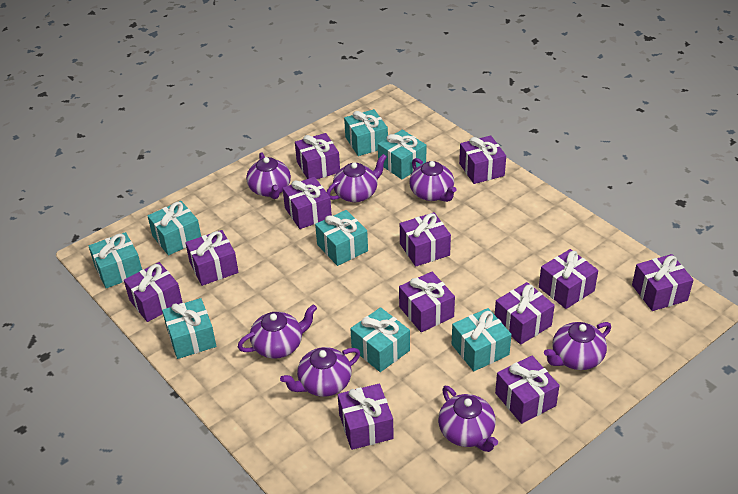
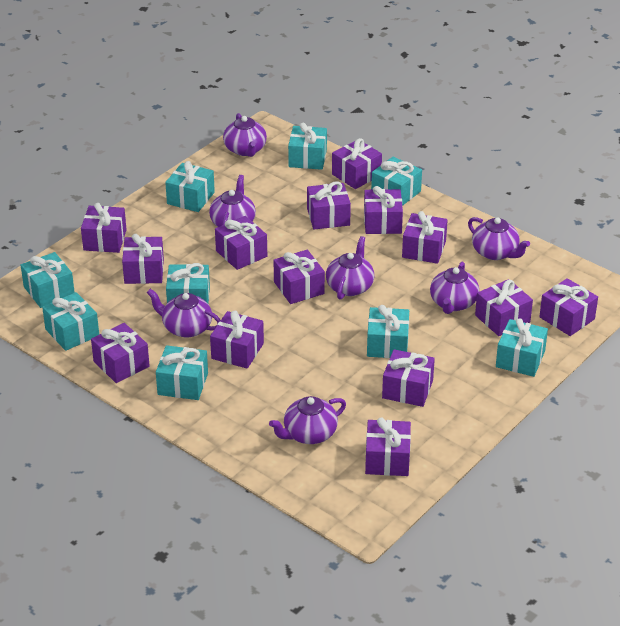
purple gift: 12 -> 14
turquoise gift: 8 -> 9

